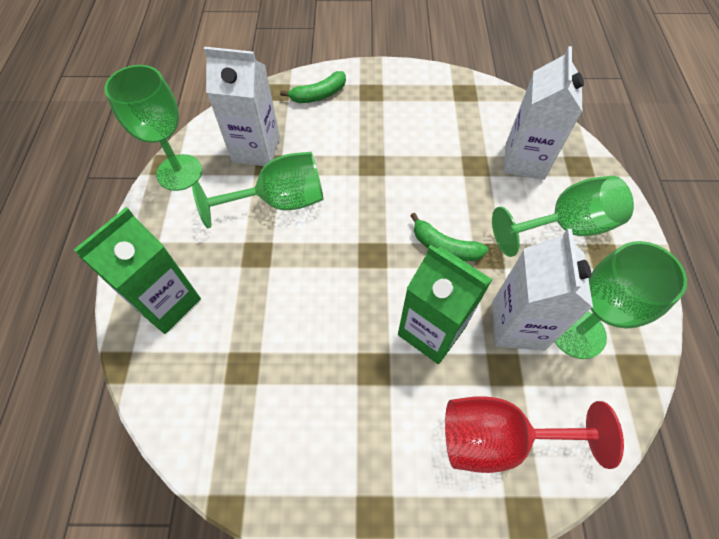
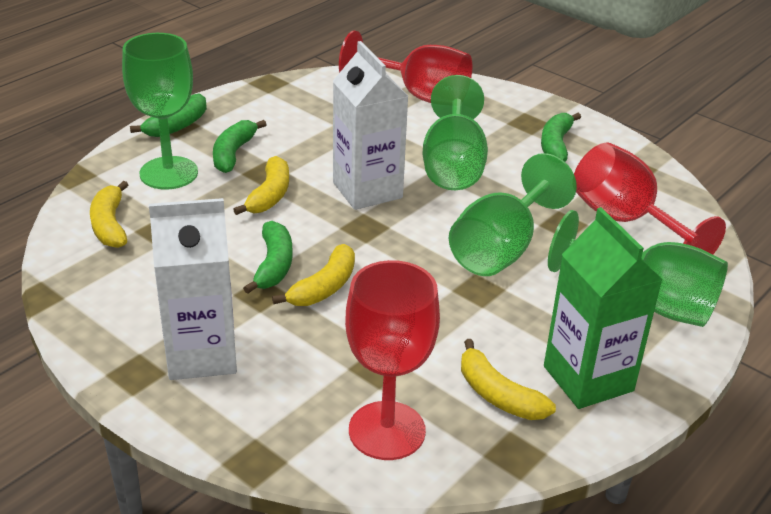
green banana: 2 -> 4
green carton: 2 -> 1
red goblet: 1 -> 3
white carton: 3 -> 2
yellow banana: 0 -> 4

